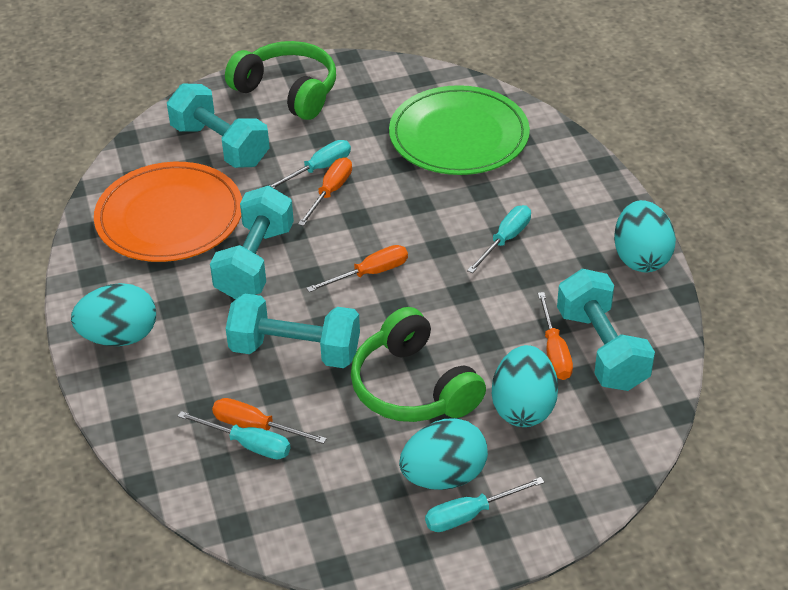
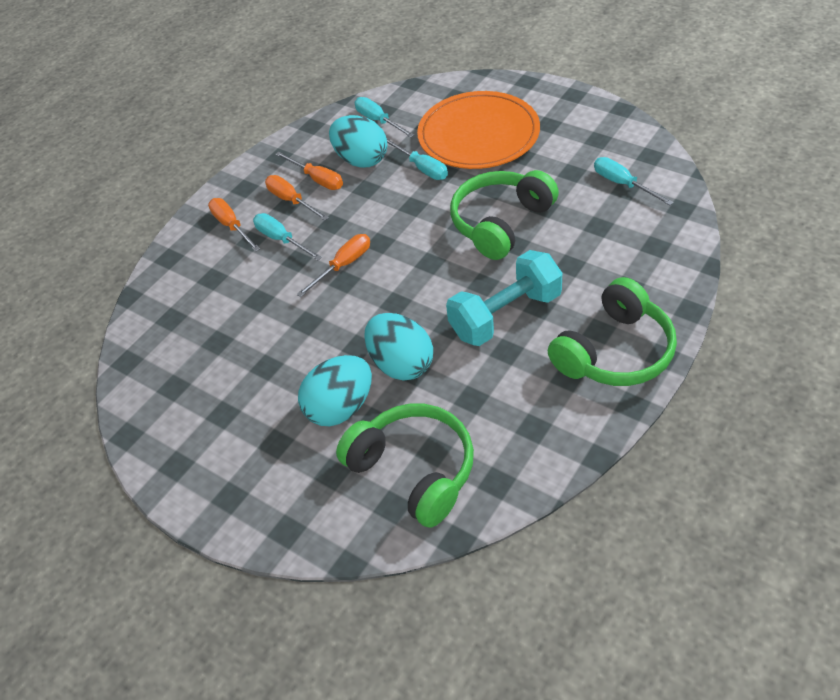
green headphones: 2 -> 3
green plate: 1 -> 0
turquoise dumbbell: 4 -> 1
turquoise egg: 4 -> 3

